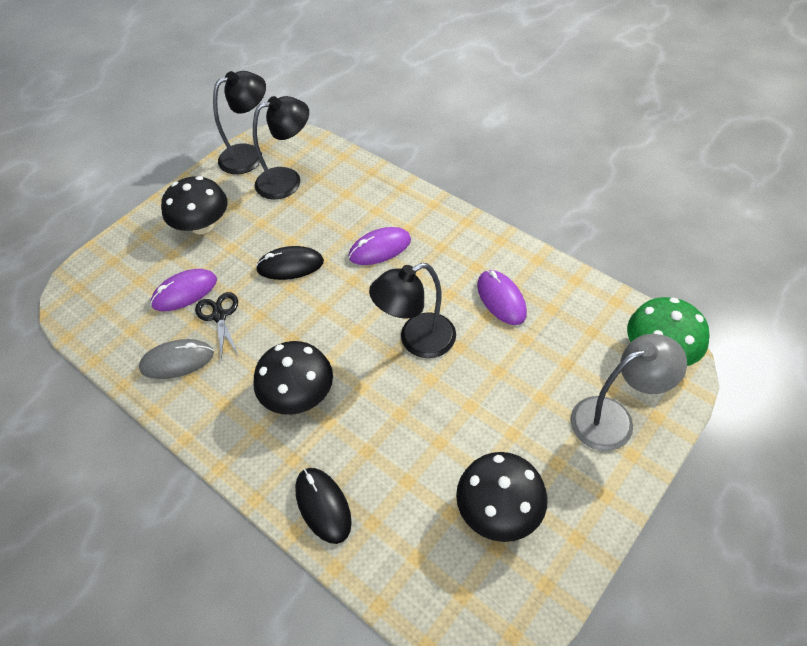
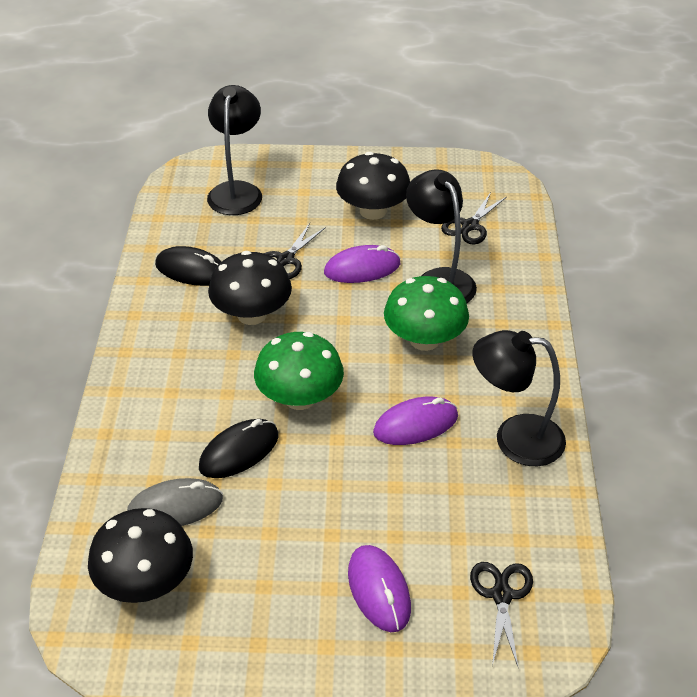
black scissors: 1 -> 3
green mushroom: 1 -> 2
grey lamp: 1 -> 0

